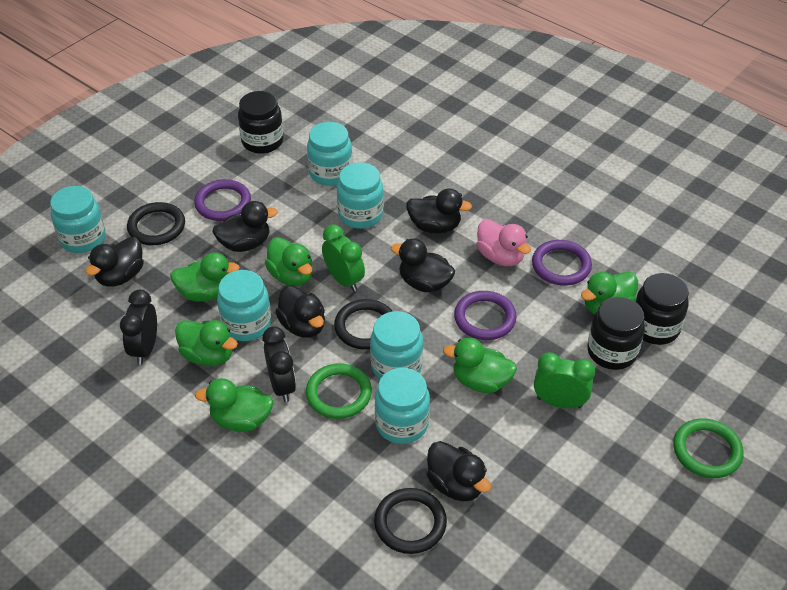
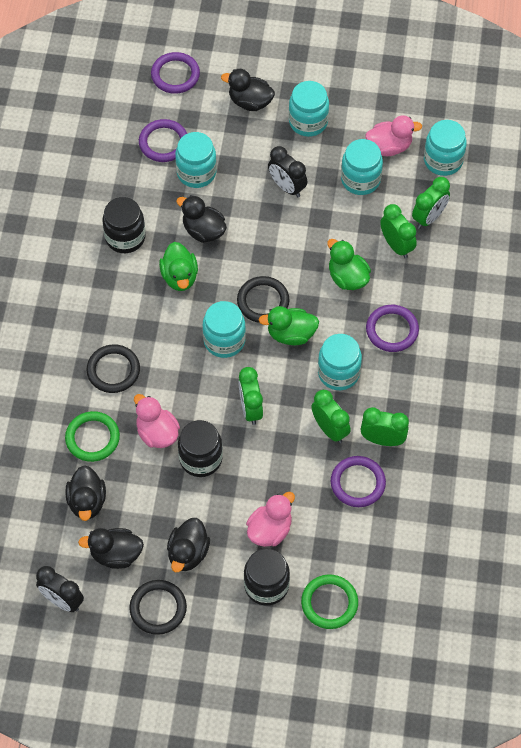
black duck: 6 -> 5
green clock: 2 -> 5
green duck: 6 -> 3
pink duck: 1 -> 3
purple ring: 3 -> 4

